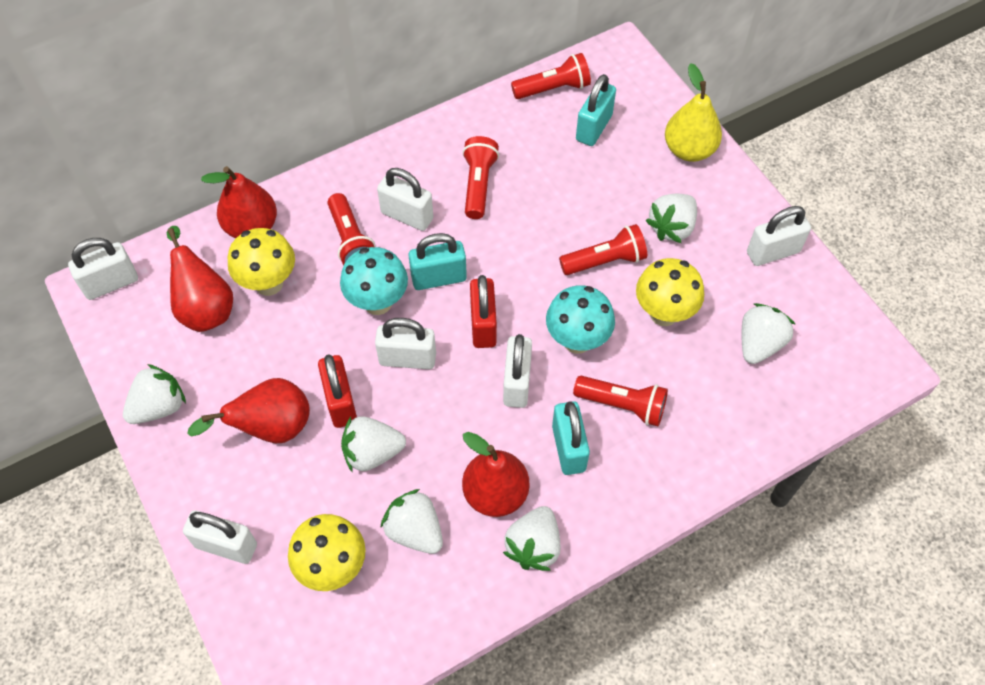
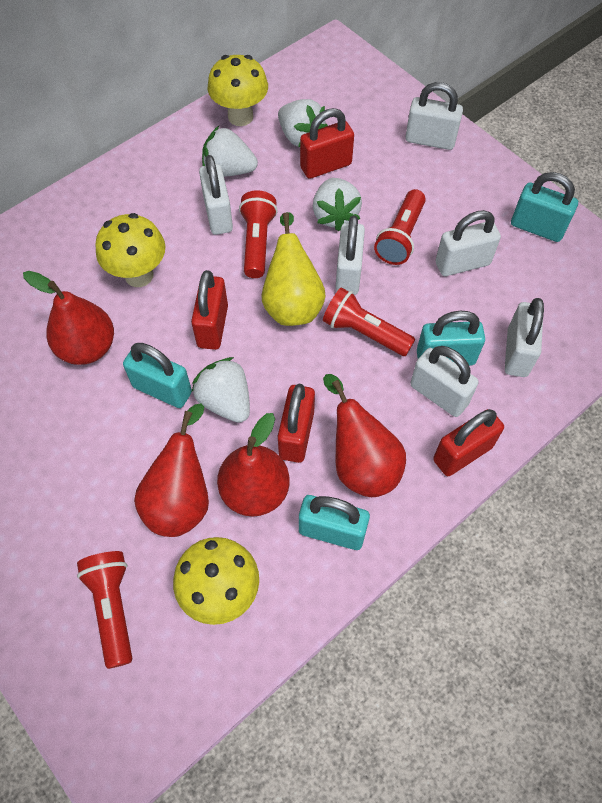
red flashlight: 5 -> 4
red padlock: 2 -> 4
turquoise mushroom: 2 -> 0
turquoise padlock: 3 -> 4
white strawberry: 6 -> 4

